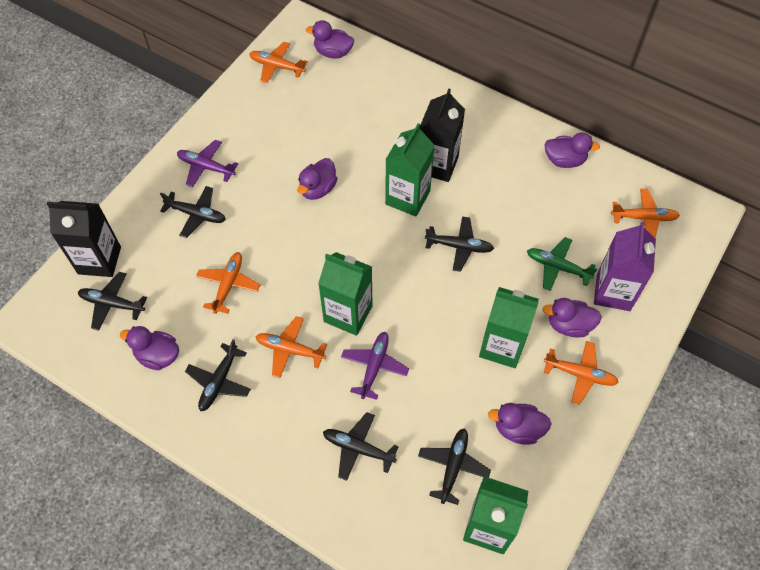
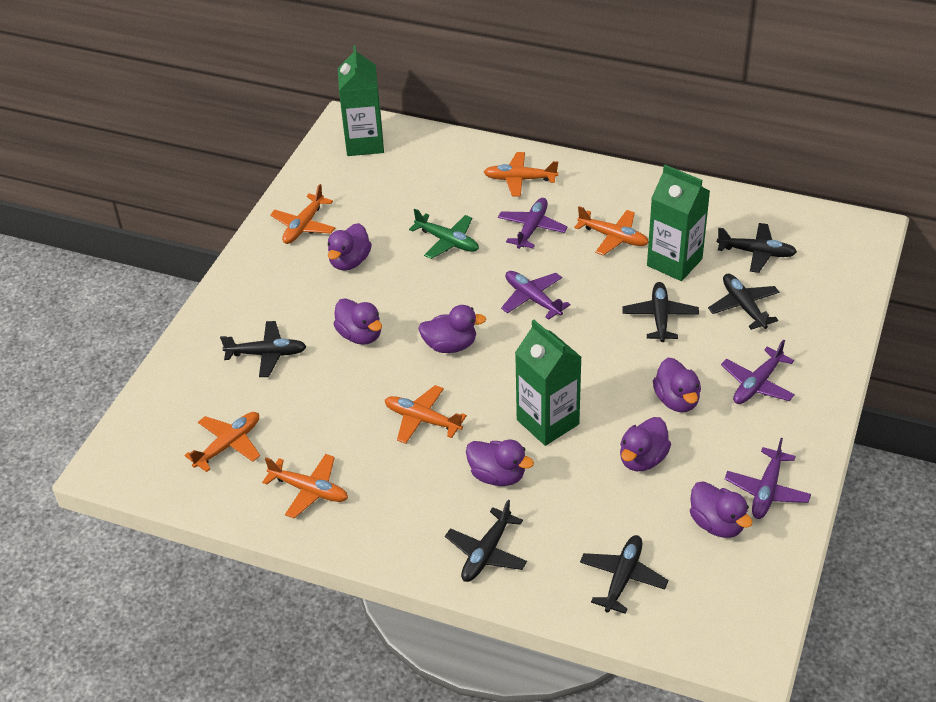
black carton: 2 -> 0
green carton: 4 -> 3
orange plane: 5 -> 6
purple carton: 1 -> 0
purple duck: 6 -> 7
purple plane: 2 -> 4

